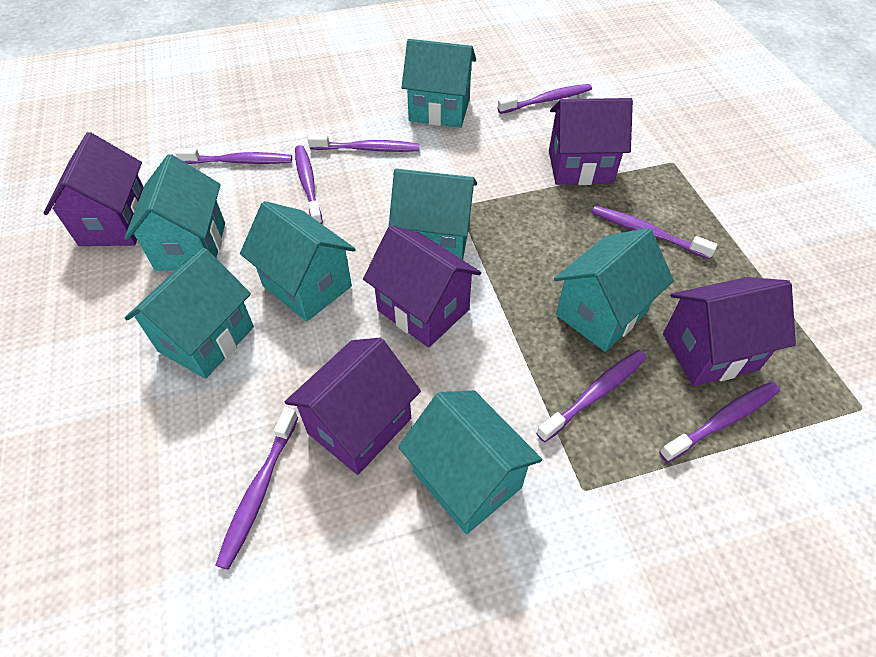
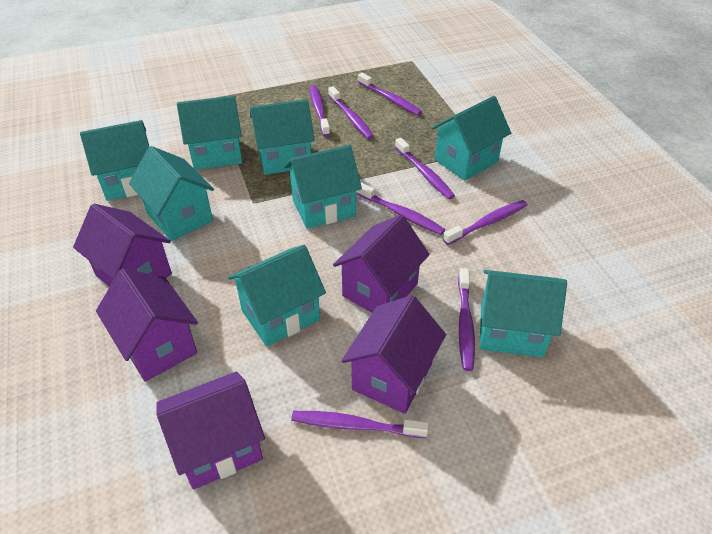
turquoise house: 7 -> 8

